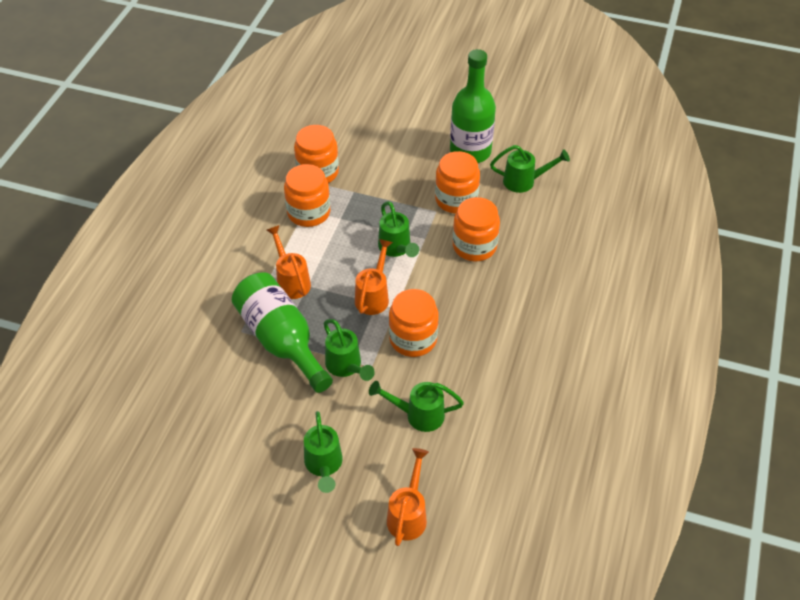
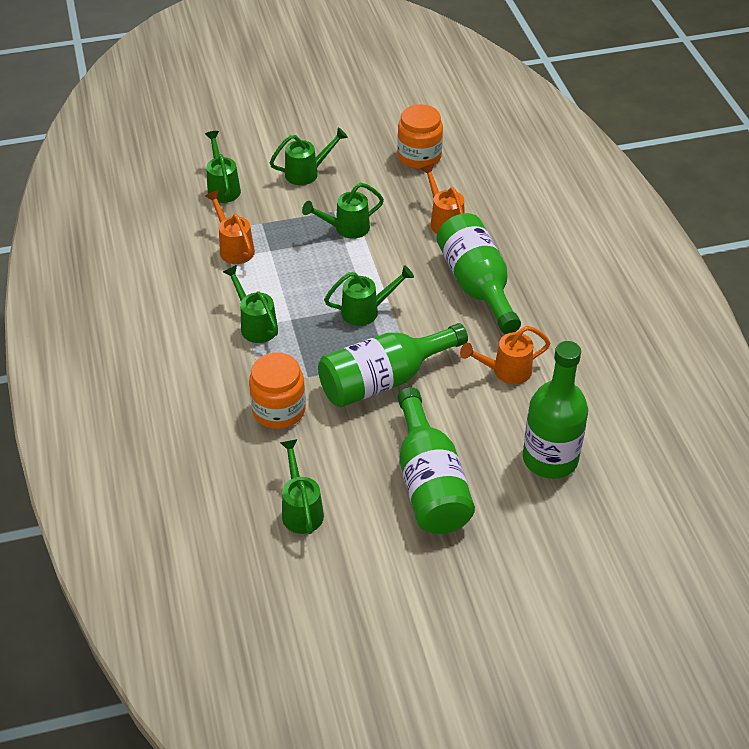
green bottle: 2 -> 4
green watering can: 5 -> 6
orange jar: 5 -> 2

